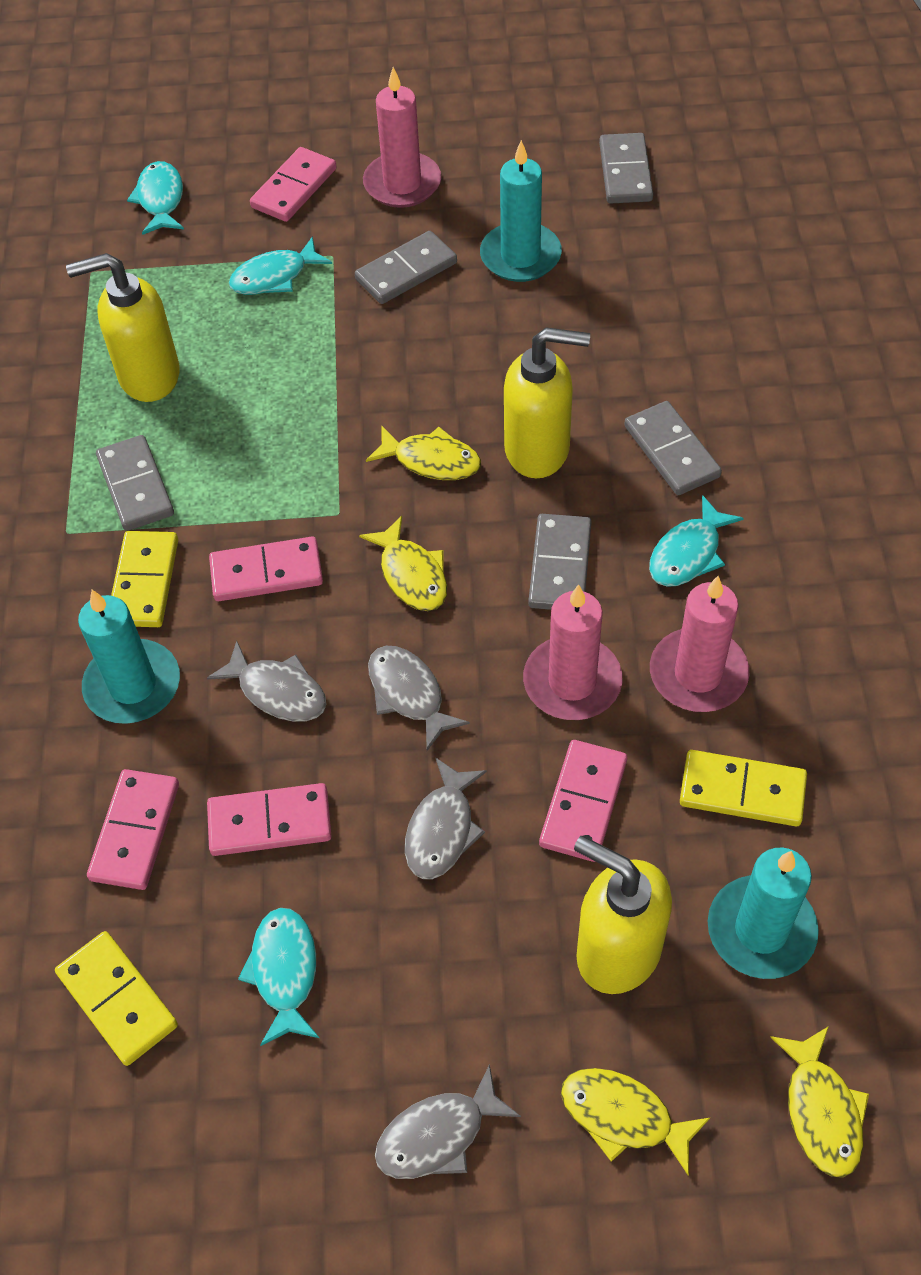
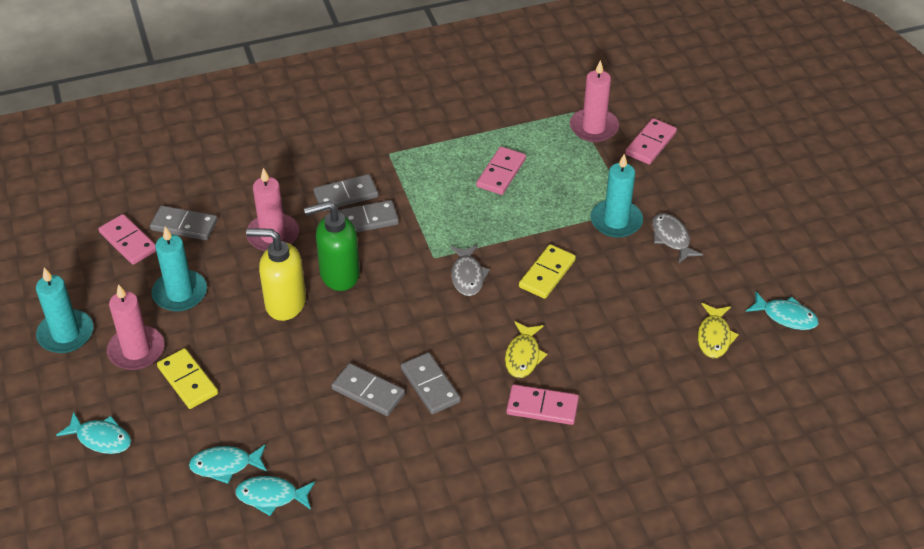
green soap dispenser: 0 -> 1
grey fish: 4 -> 2
pink domino: 5 -> 4
yellow domino: 3 -> 2
yellow fish: 4 -> 2
yellow soap dispenser: 3 -> 1

